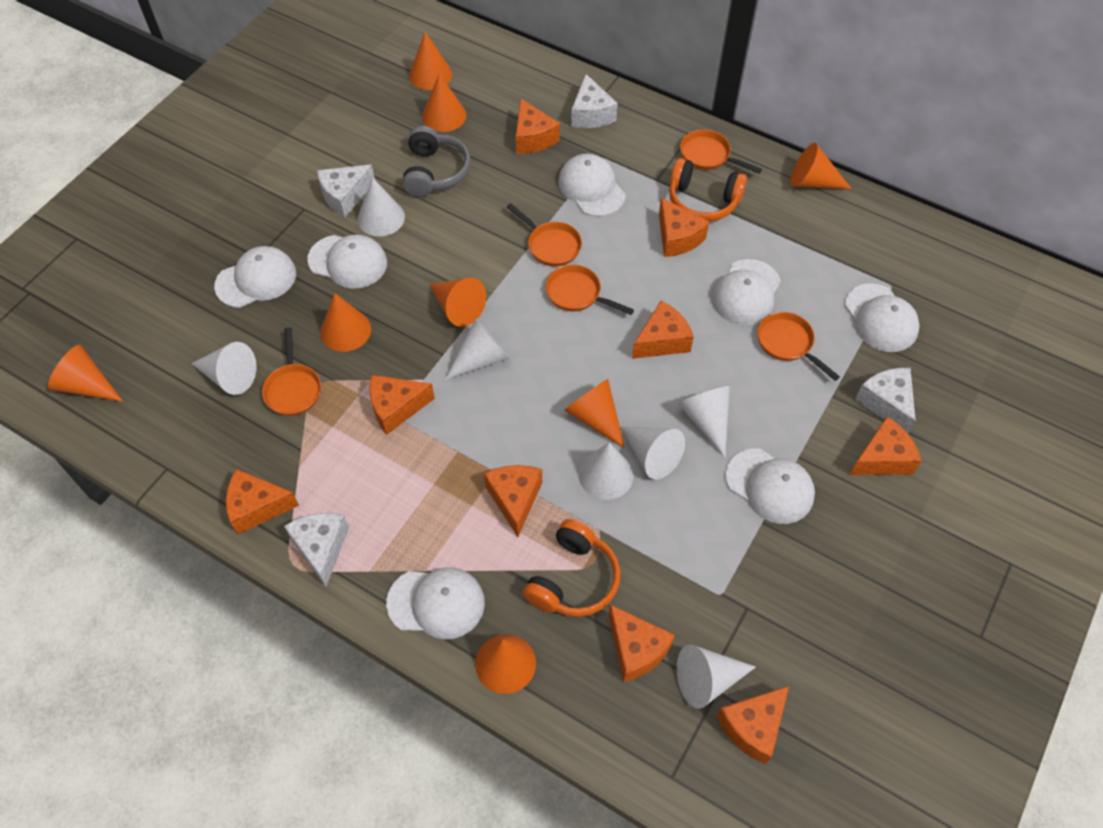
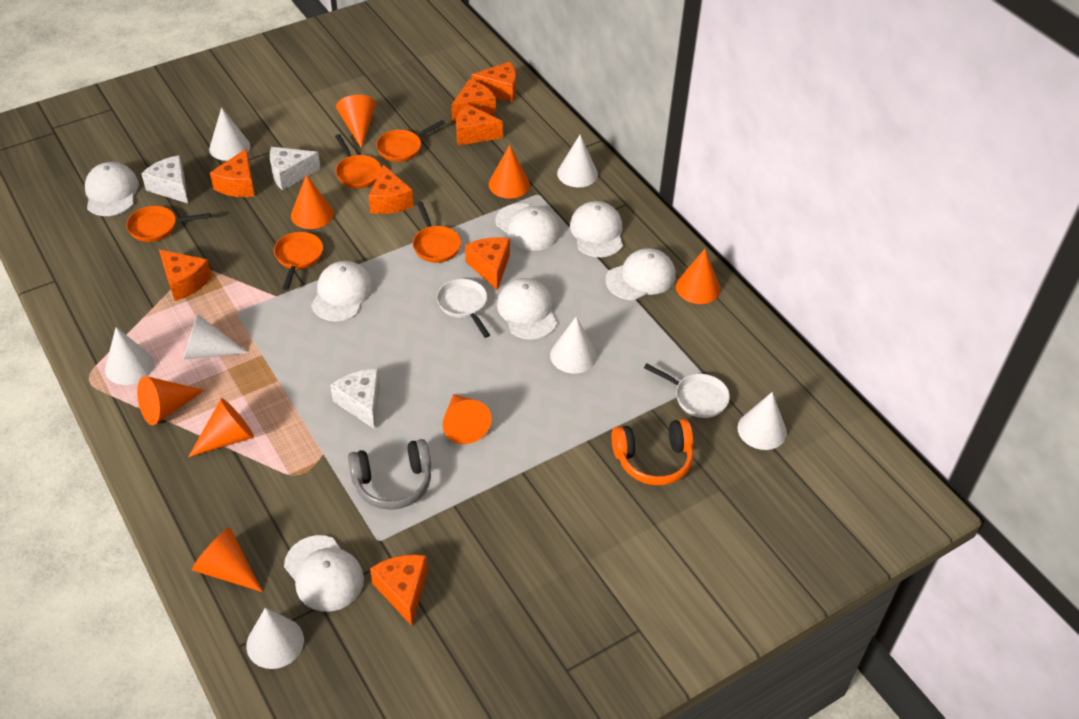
orange cheese: 9 -> 8
orange headphones: 2 -> 1
white cheese: 4 -> 3
white pan: 0 -> 2

